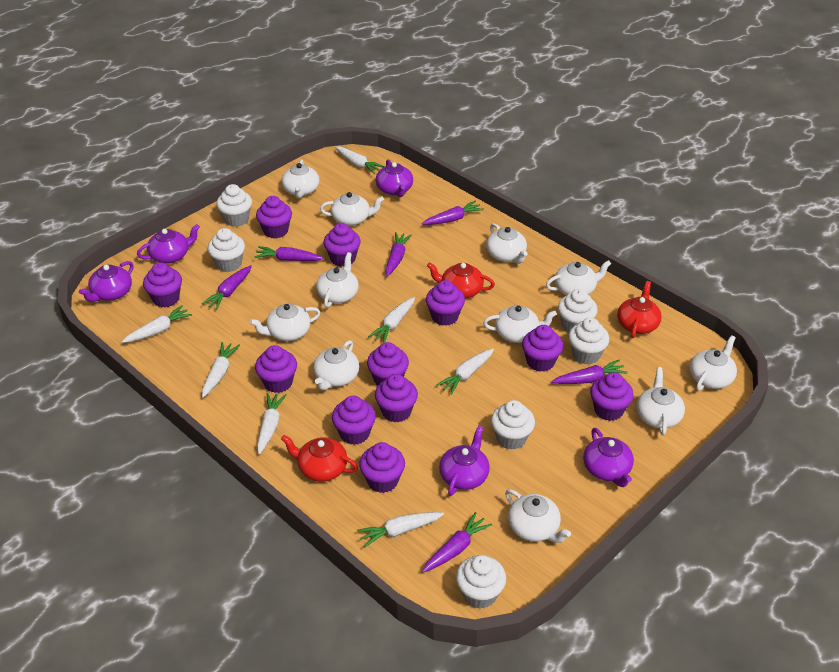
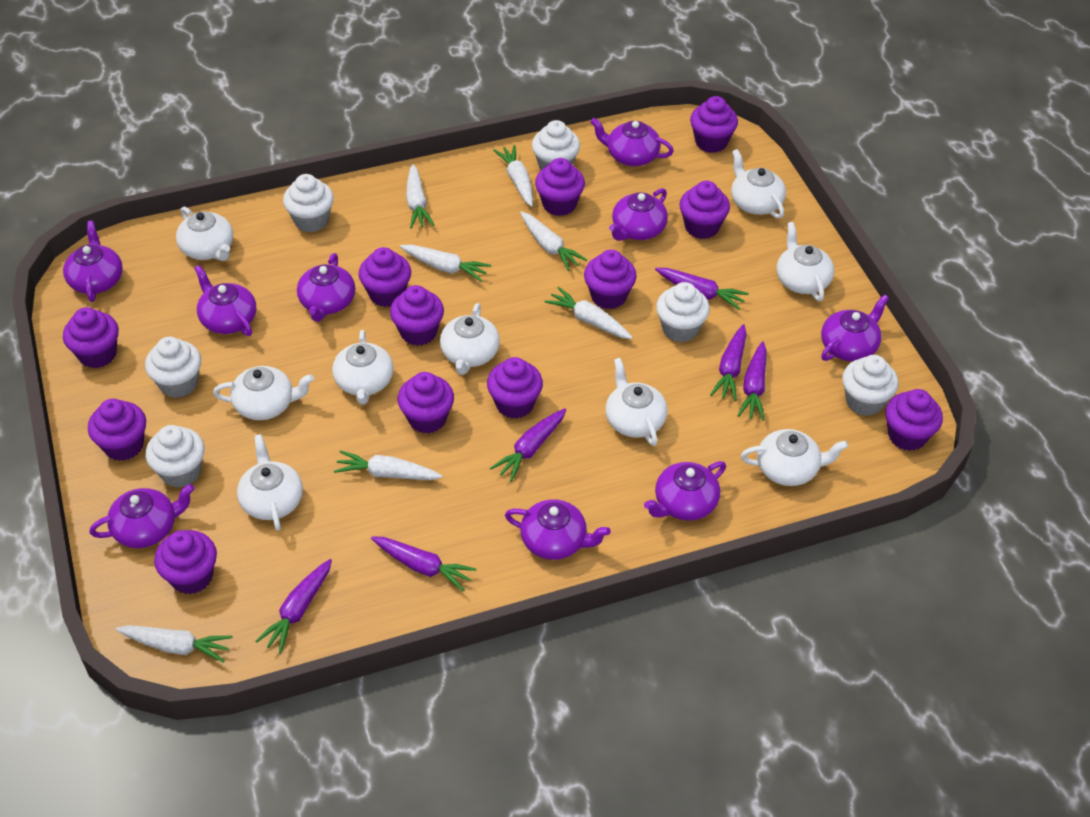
purple cupcake: 11 -> 12
purple teapot: 5 -> 9
red teapot: 3 -> 0
white teapot: 11 -> 9

